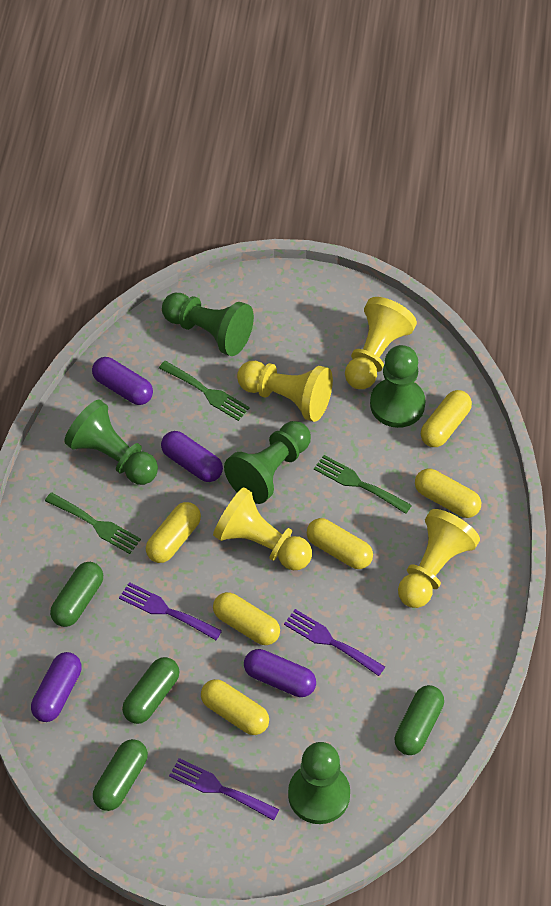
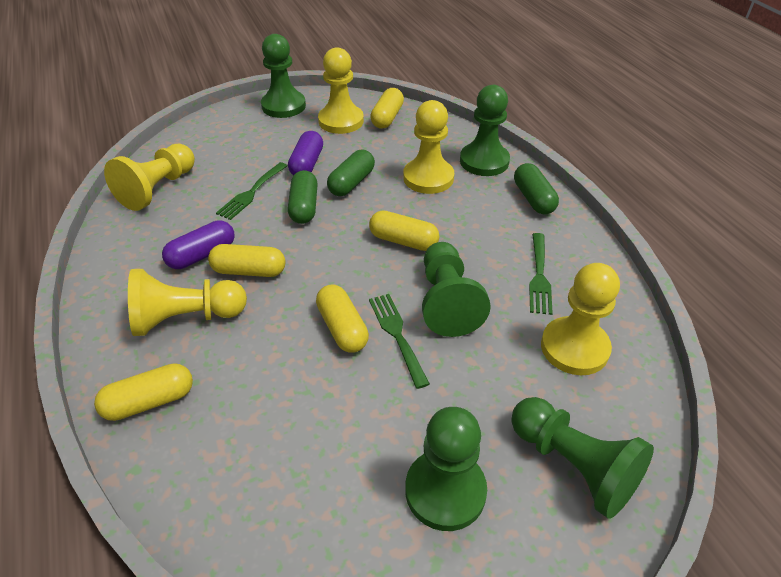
green capsule: 4 -> 3
purple capsule: 4 -> 2
purple fork: 3 -> 0
yellow capsule: 6 -> 5
yellow pawn: 4 -> 5

